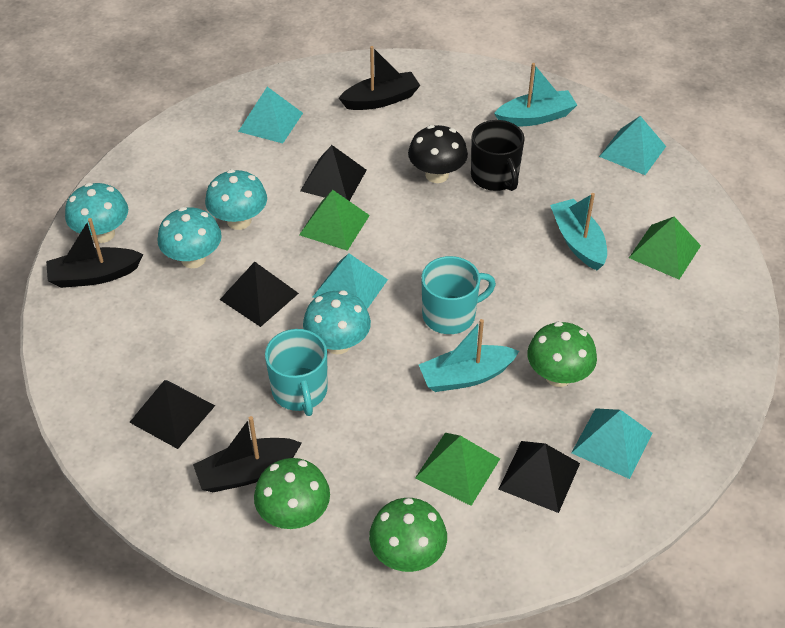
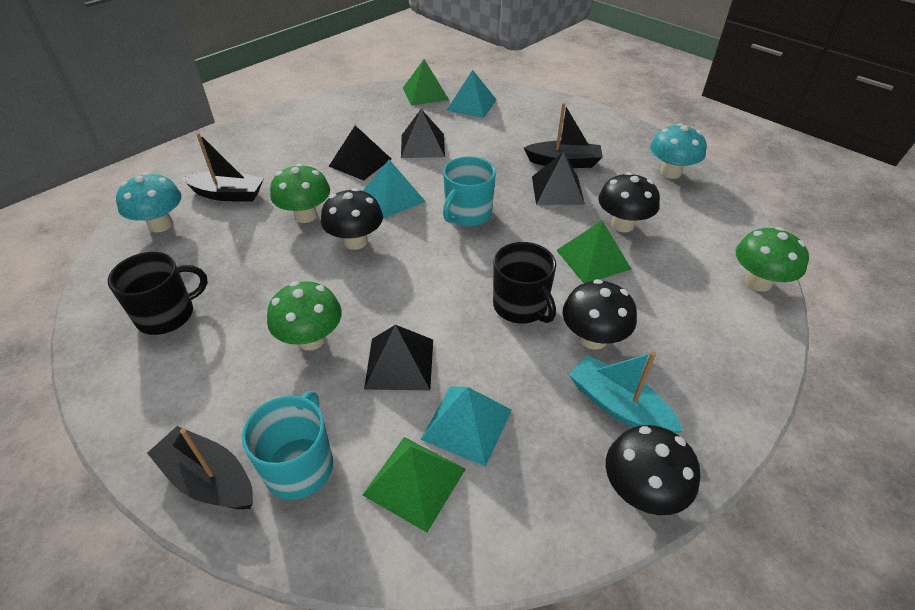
black mug: 1 -> 2
black mushroom: 1 -> 4
turquoise boat: 3 -> 1
turquoise mushroom: 4 -> 2
turquoise pyramid: 4 -> 3

